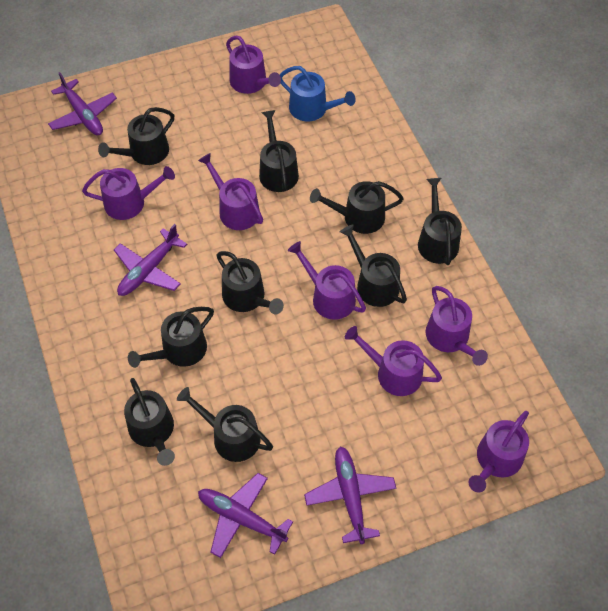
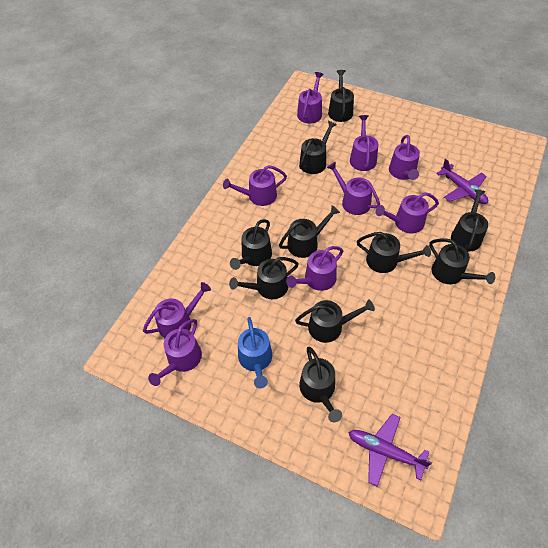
black watering can: 9 -> 10
purple plane: 4 -> 2
purple watering can: 7 -> 9

